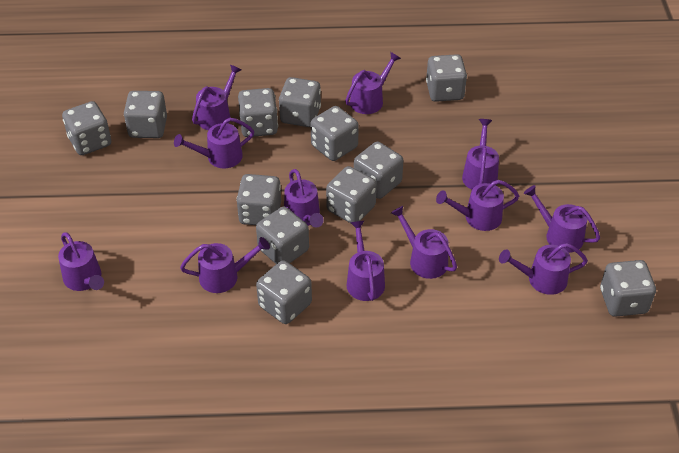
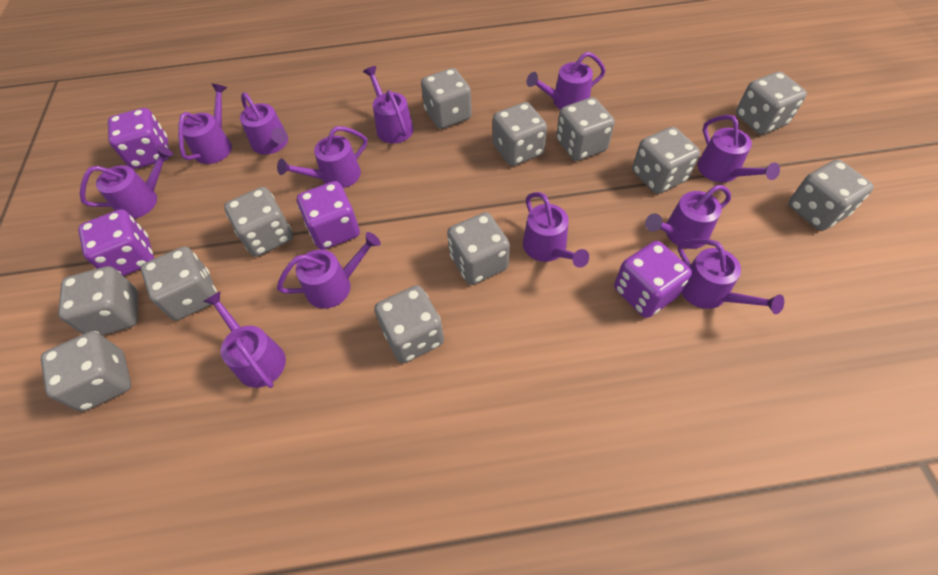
purple dice: 0 -> 4

